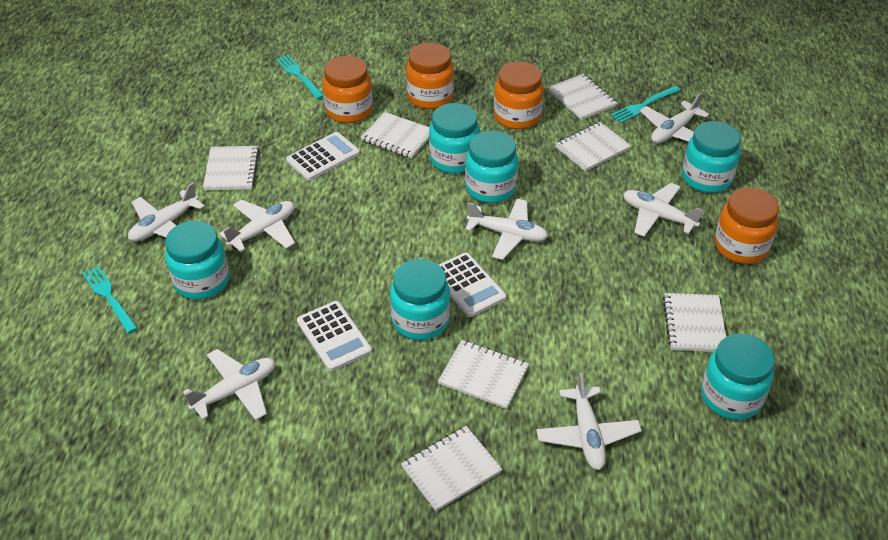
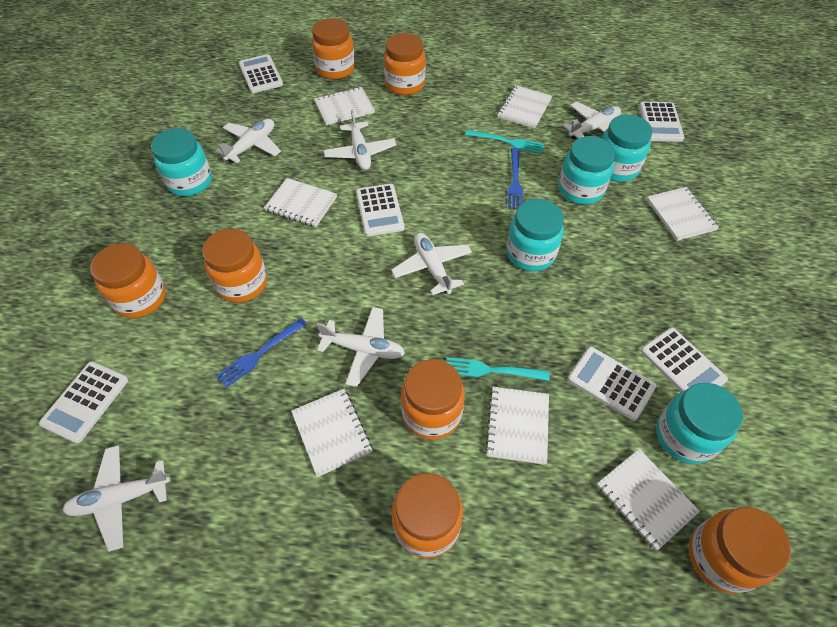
blue fork: 0 -> 2
orange jar: 4 -> 7
turquoise fork: 3 -> 2
turquoise jar: 6 -> 5
white calculator: 3 -> 6
white plane: 7 -> 6

